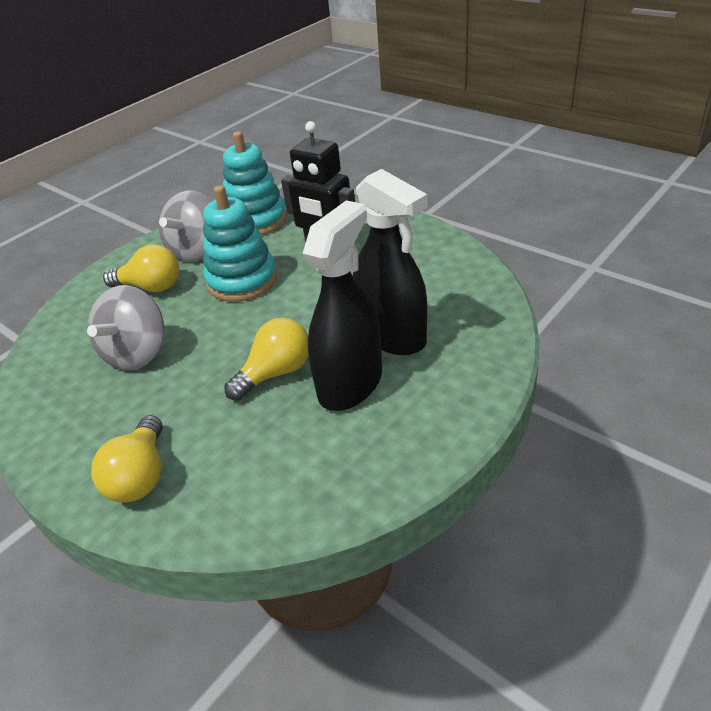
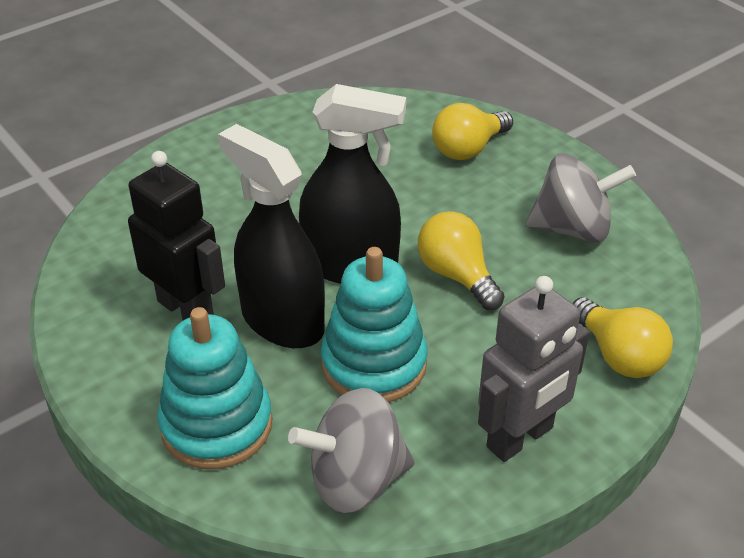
grey robot: 0 -> 1

